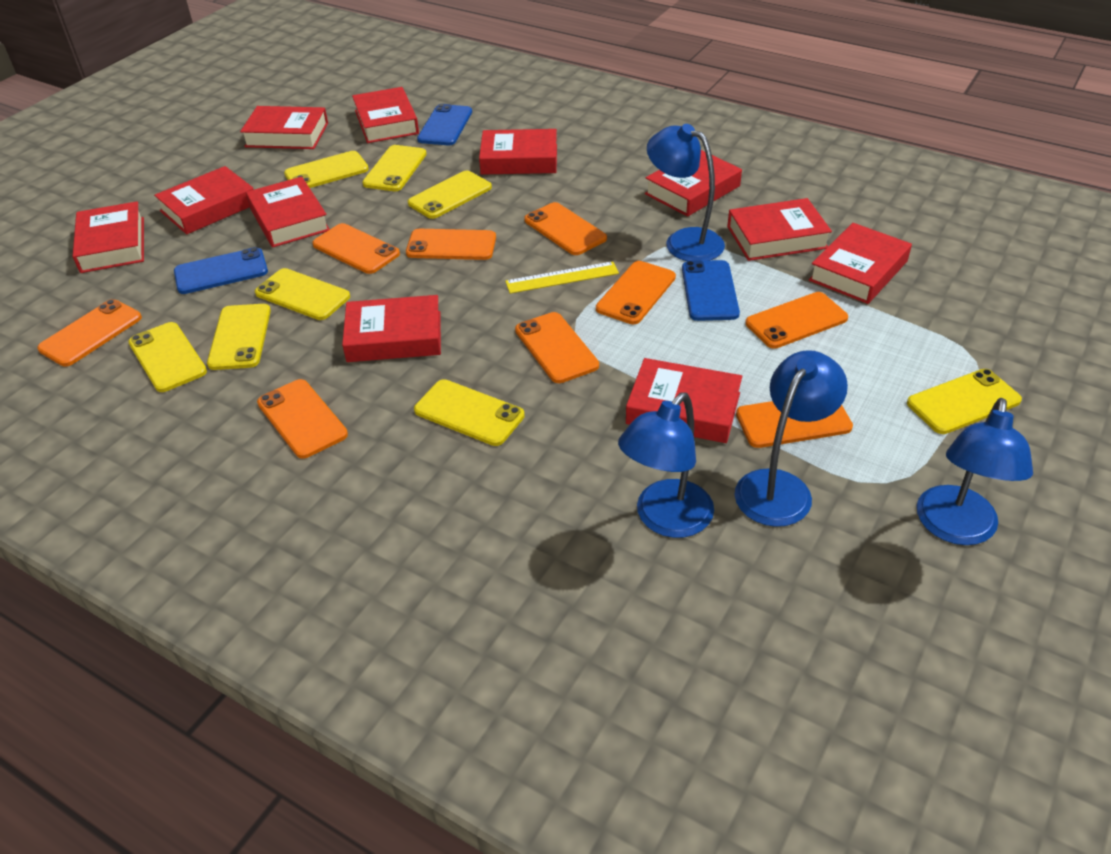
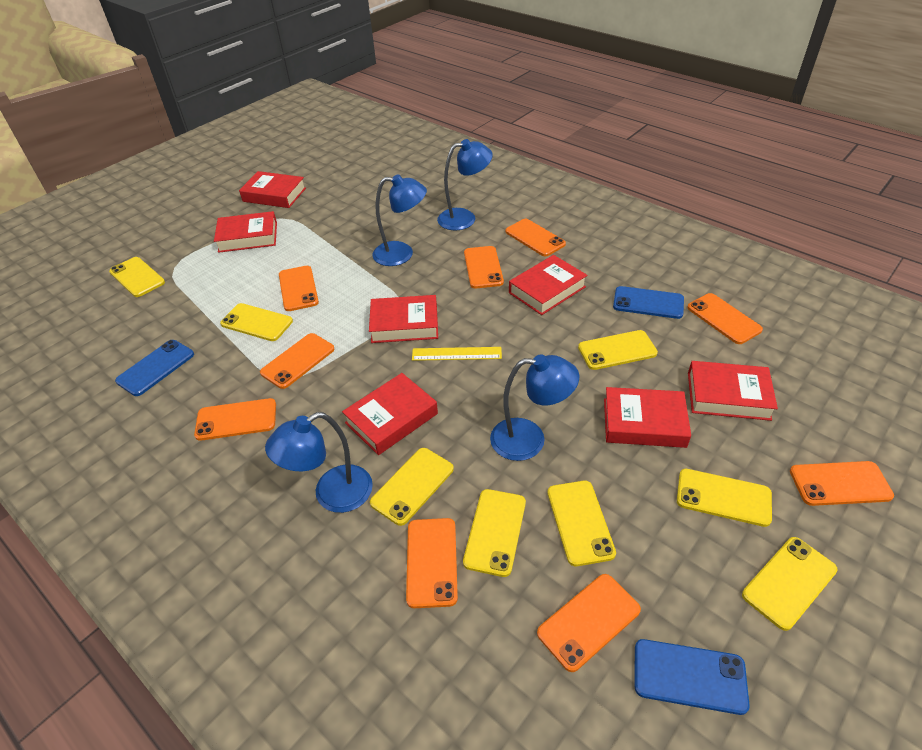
red book: 11 -> 7

